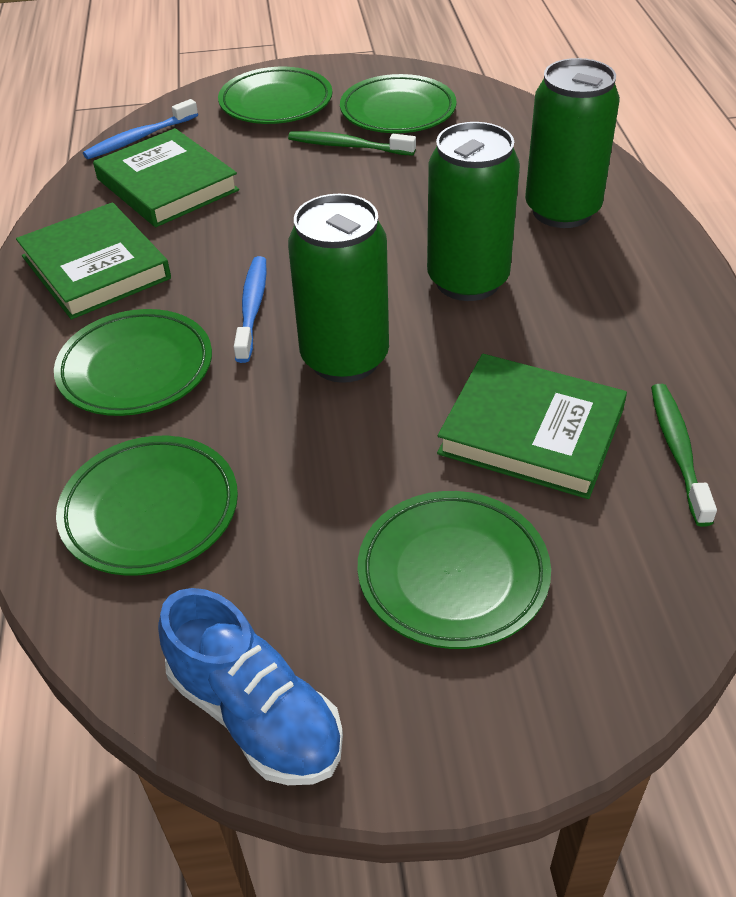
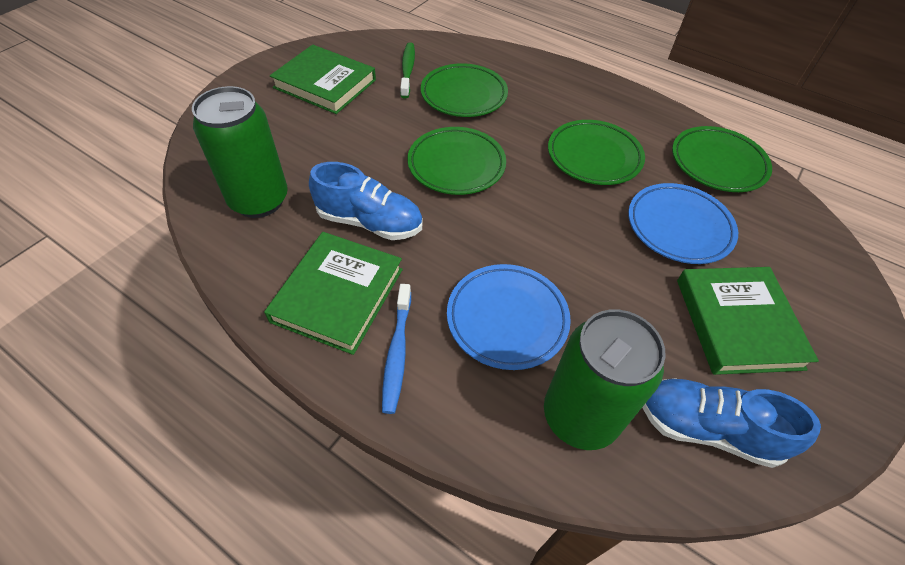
blue plate: 0 -> 2
blue shoe: 1 -> 2
blue toothbrush: 2 -> 1
green can: 3 -> 2
green plate: 5 -> 4
green toothbrush: 2 -> 1

